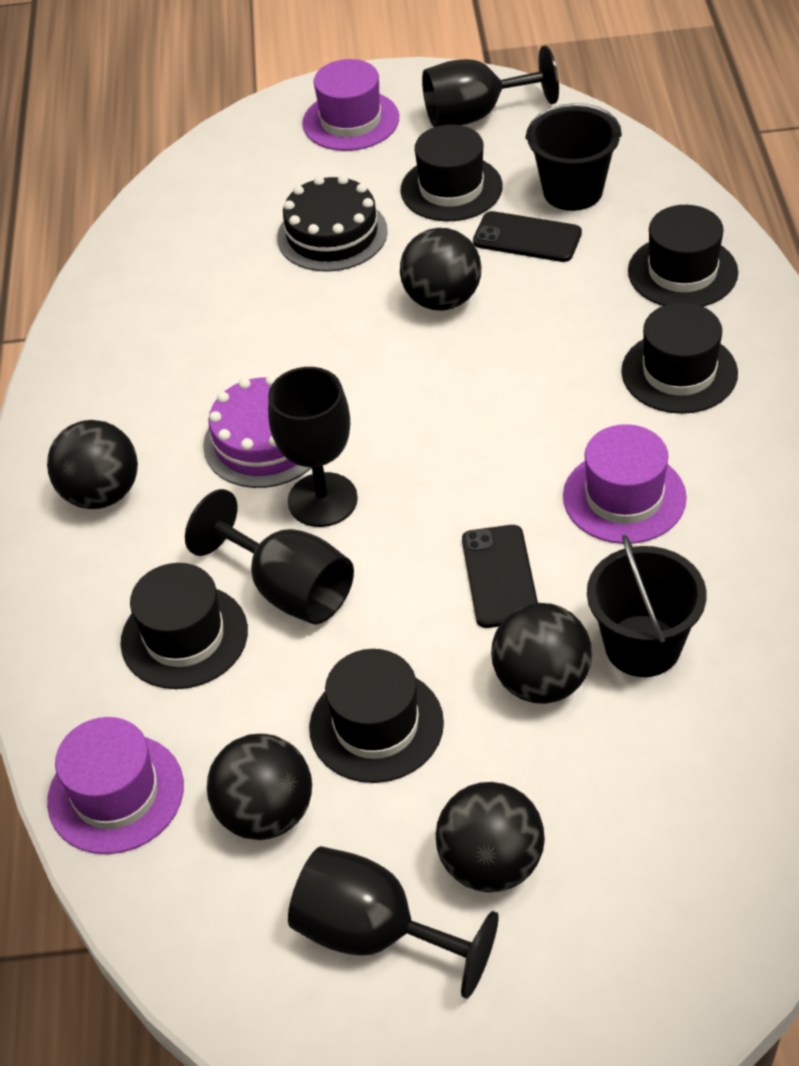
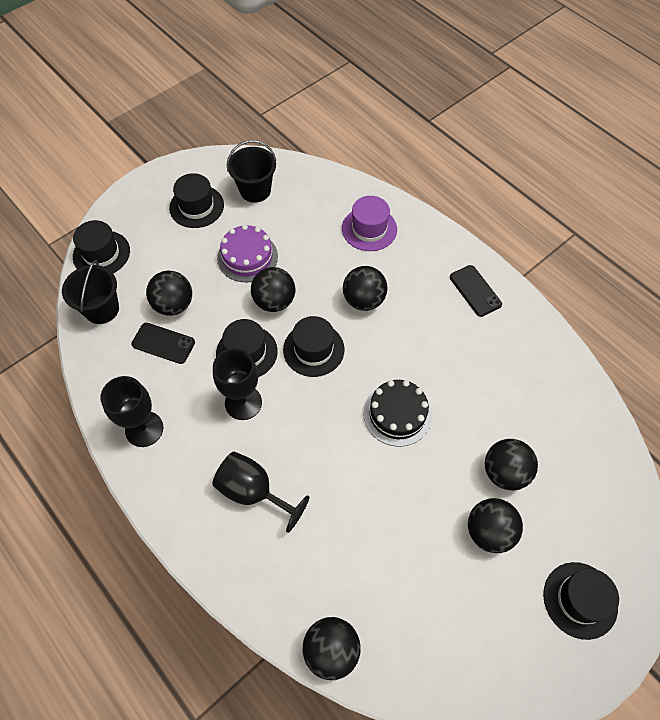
black ball: 5 -> 6
black goblet: 4 -> 3
purple hat: 3 -> 1

